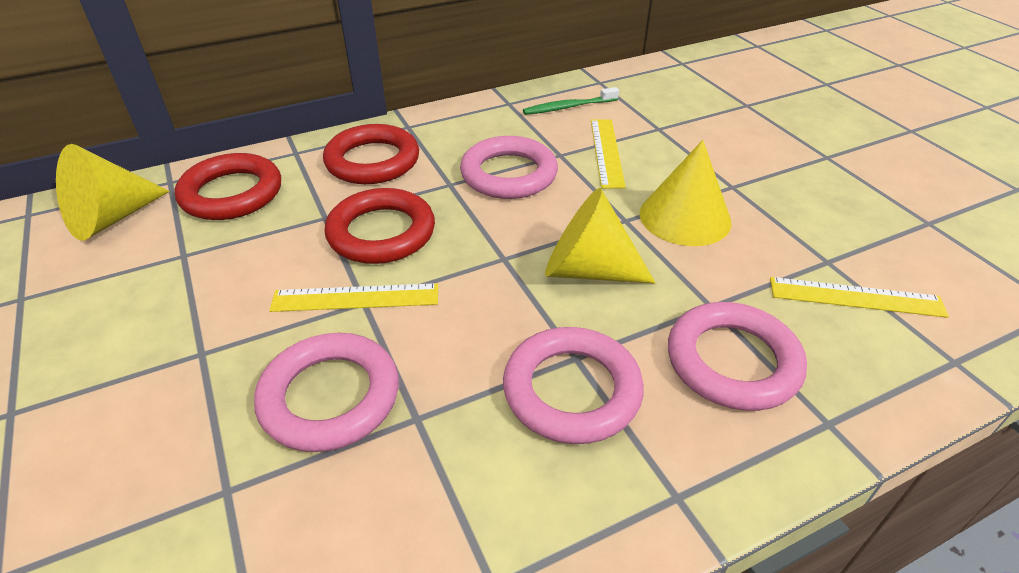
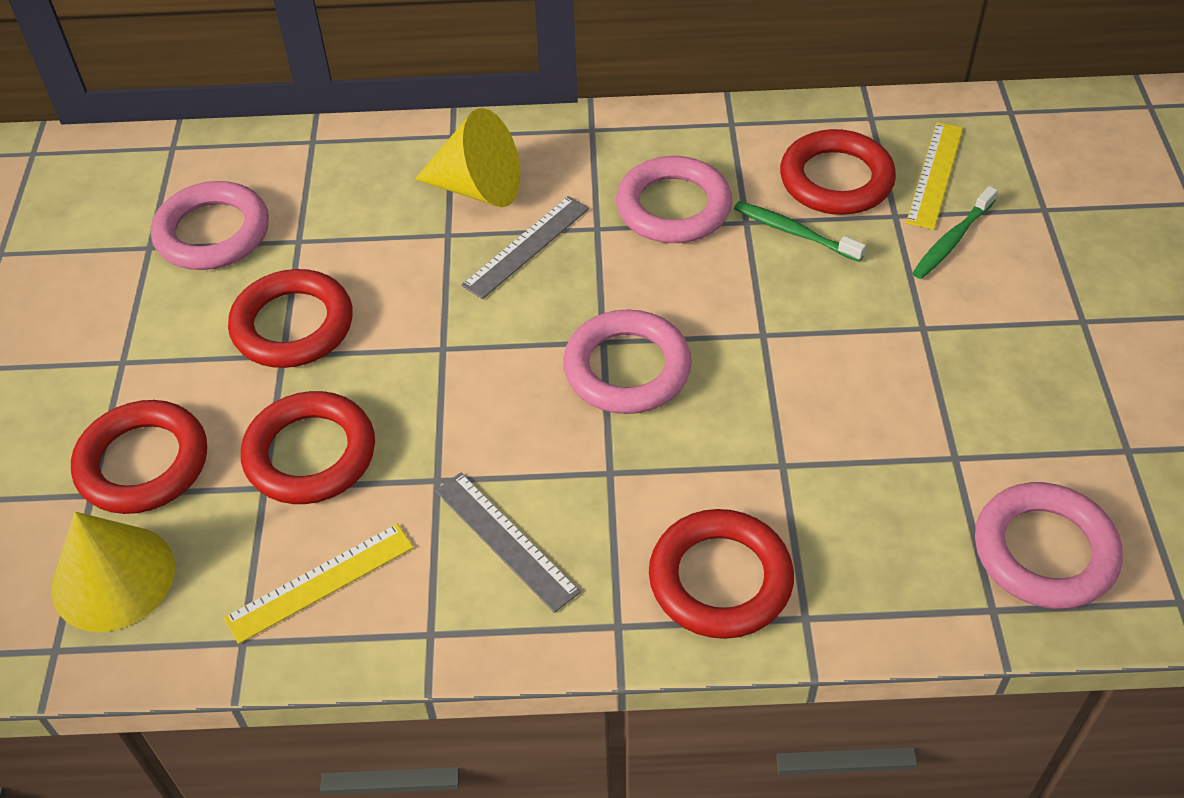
green toothbrush: 1 -> 2
grey ruler: 0 -> 2
red ring: 3 -> 5
yellow cone: 3 -> 2
yellow ruler: 3 -> 2

